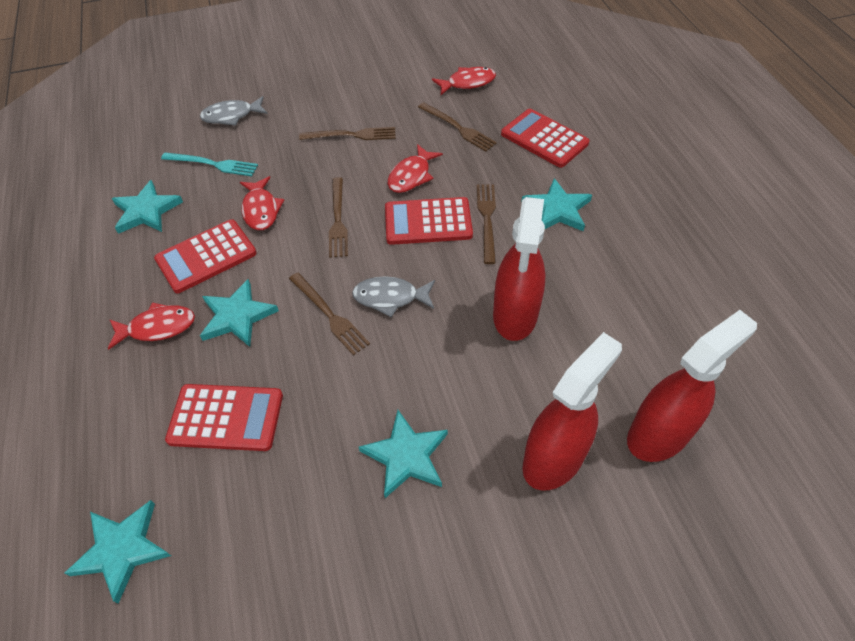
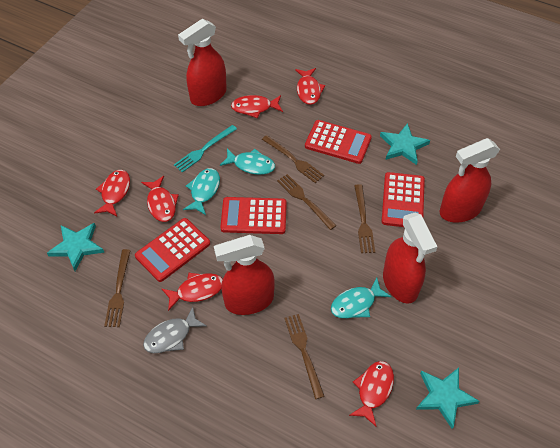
grey fish: 2 -> 1
red fish: 4 -> 6
red spray bottle: 3 -> 4
turquoise fish: 0 -> 3
turquoise star: 5 -> 3

